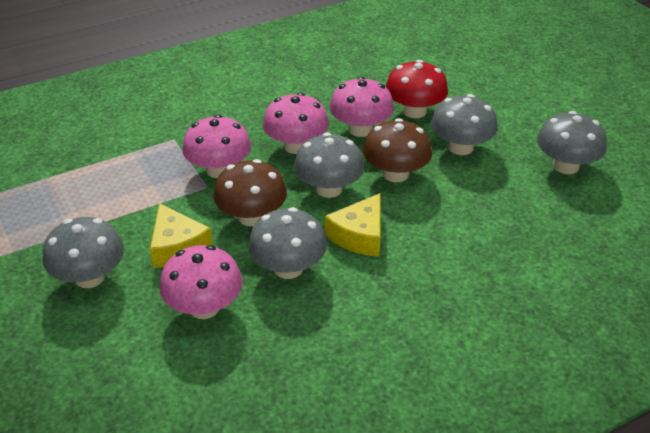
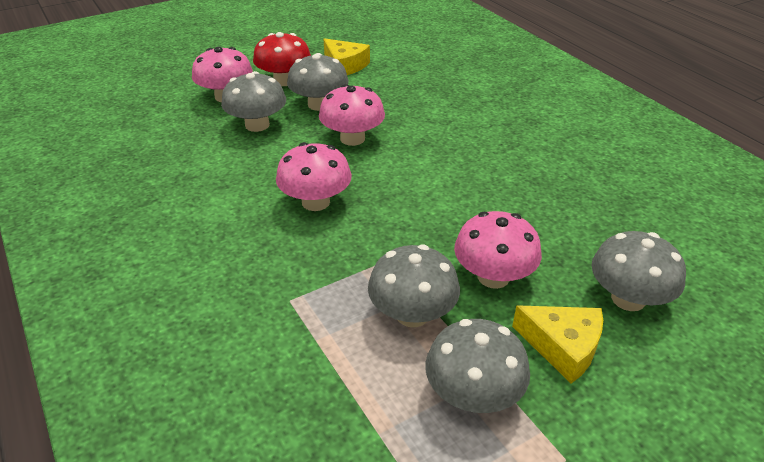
brown mushroom: 2 -> 0

